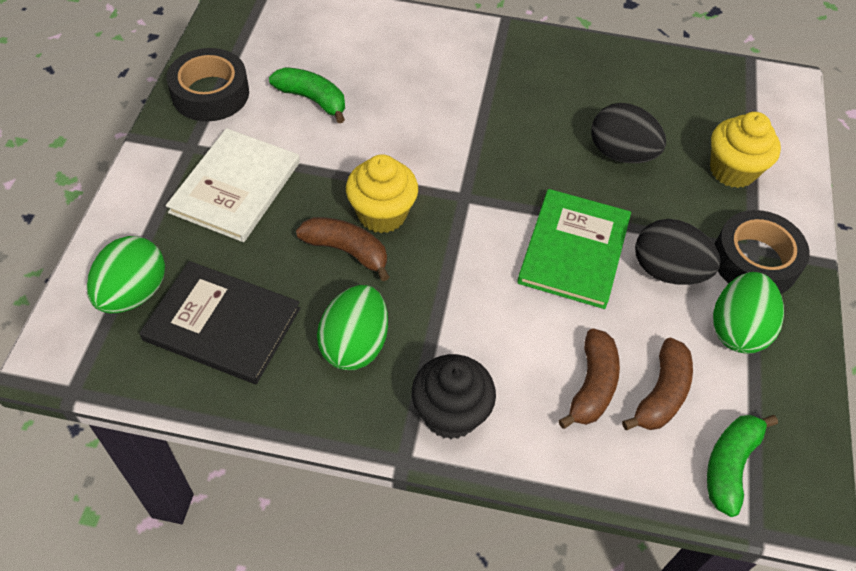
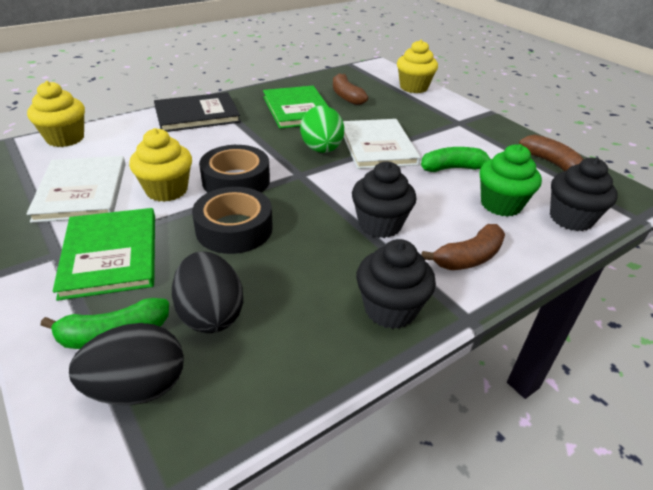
black cupcake: 1 -> 3
green book: 1 -> 2
green cupcake: 0 -> 1
green egg: 3 -> 1
white book: 1 -> 2
yellow cupcake: 2 -> 3

